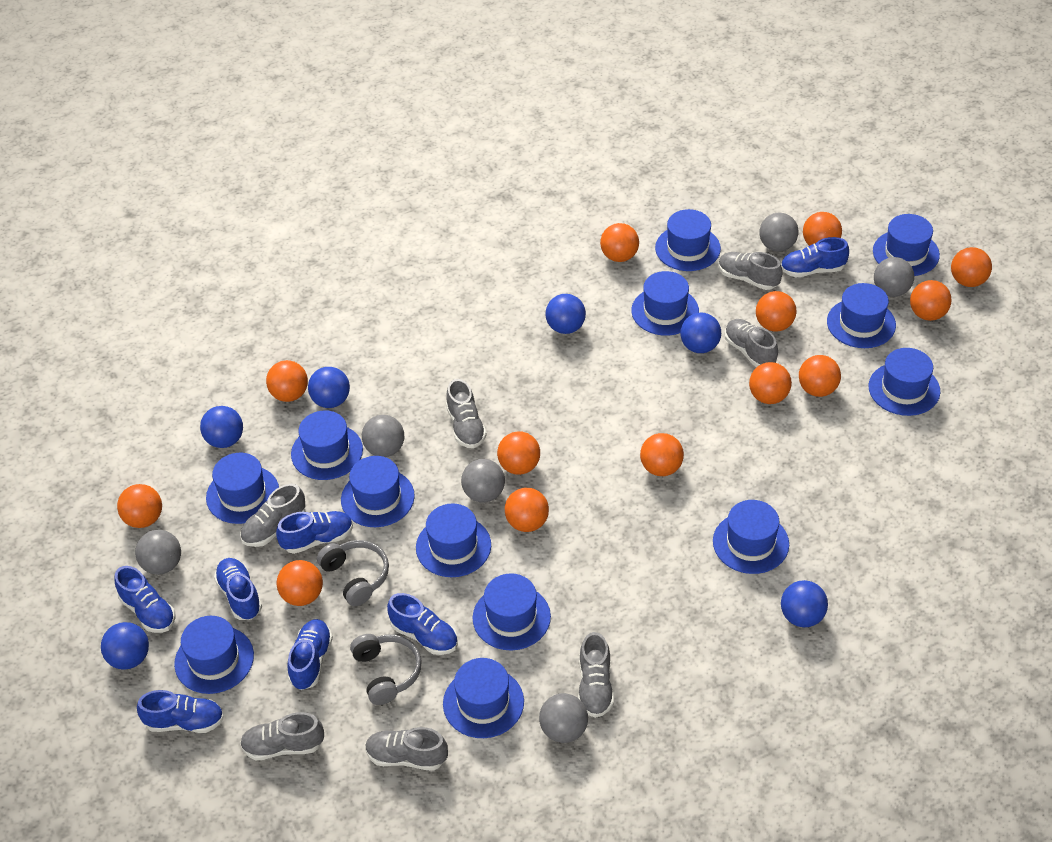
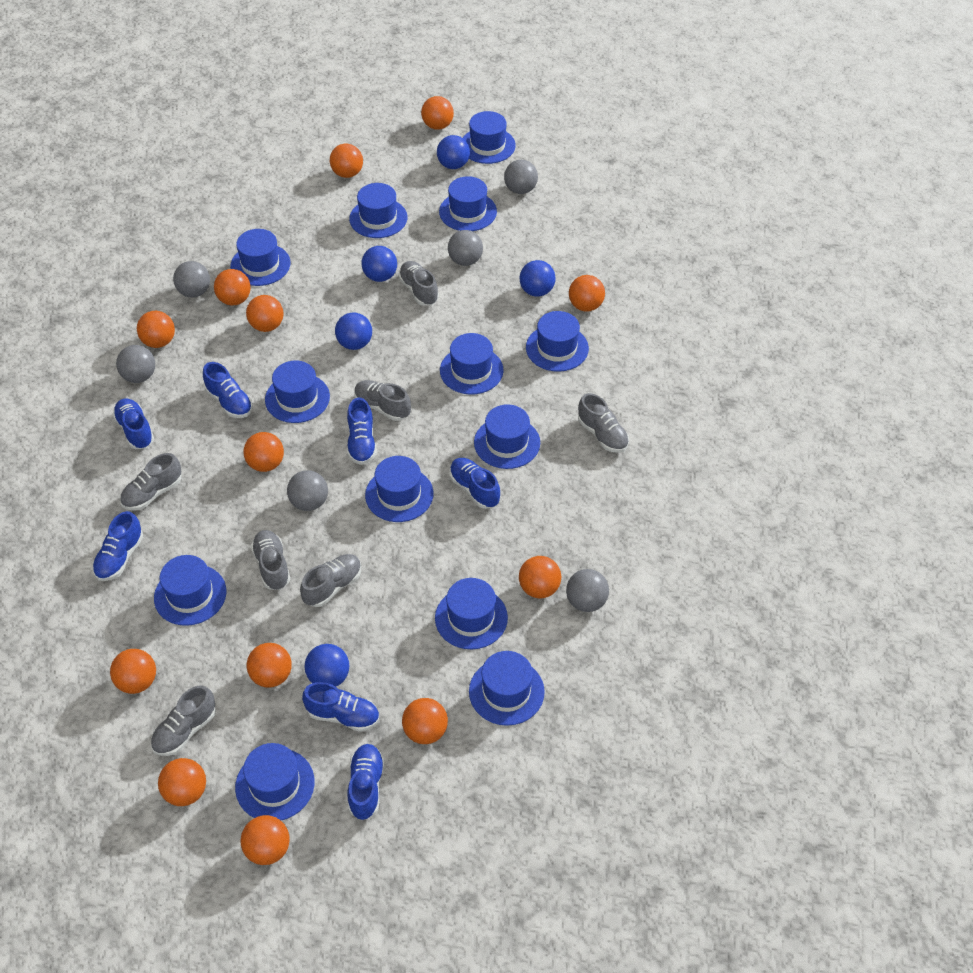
blue ball: 6 -> 5
grey headphones: 2 -> 0

